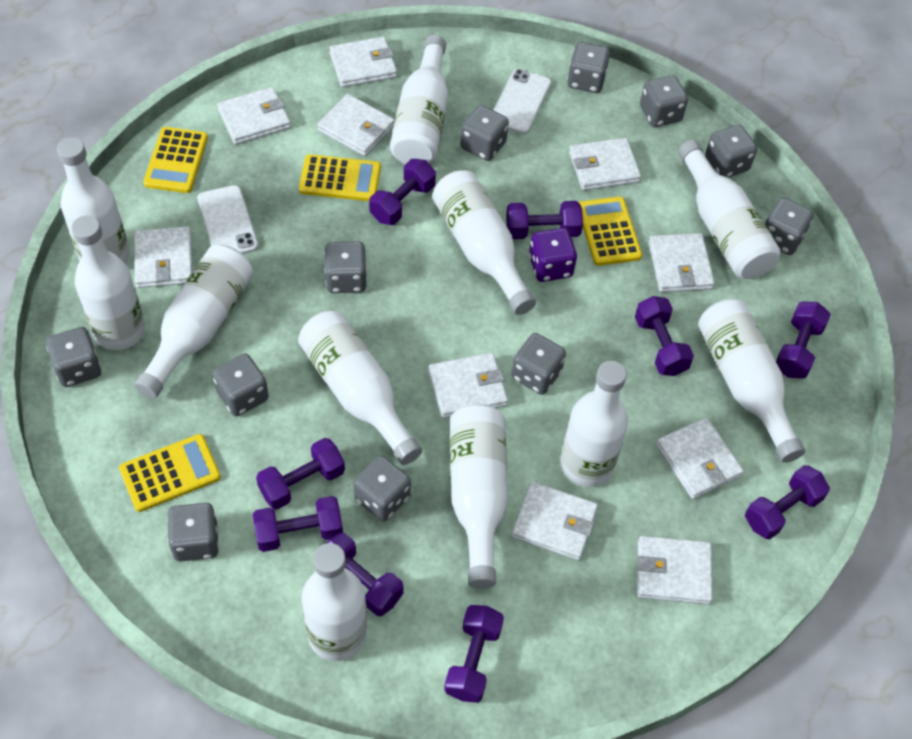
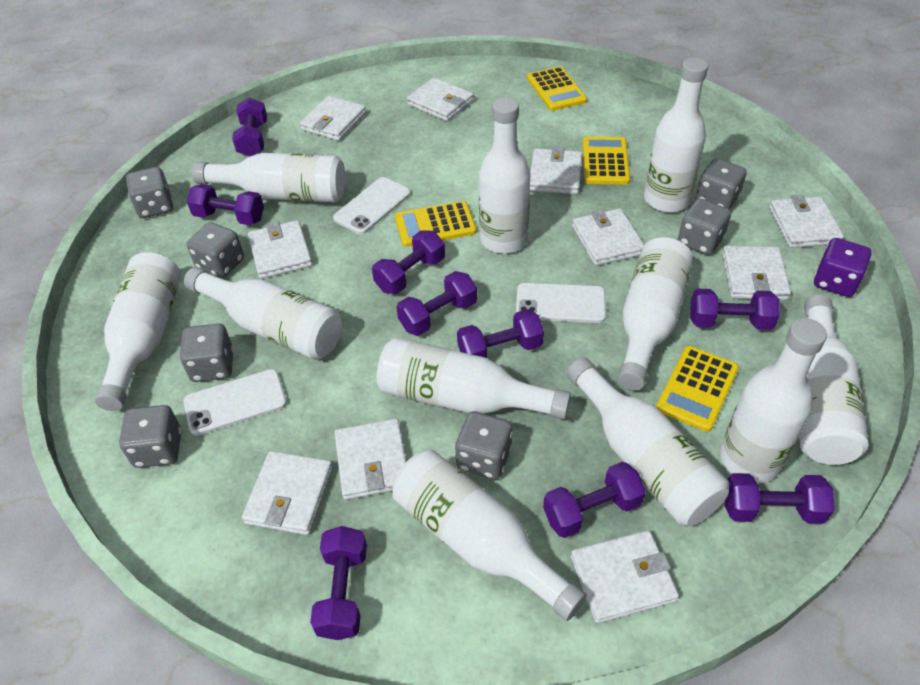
grey dice: 11 -> 7
white phone: 2 -> 3

